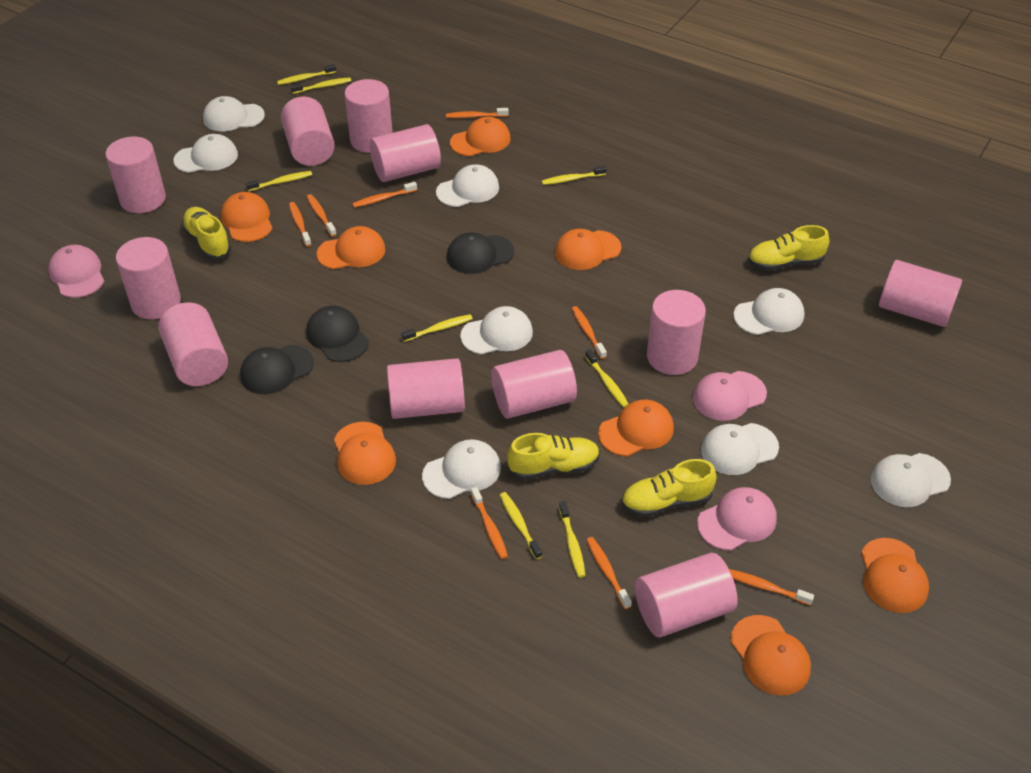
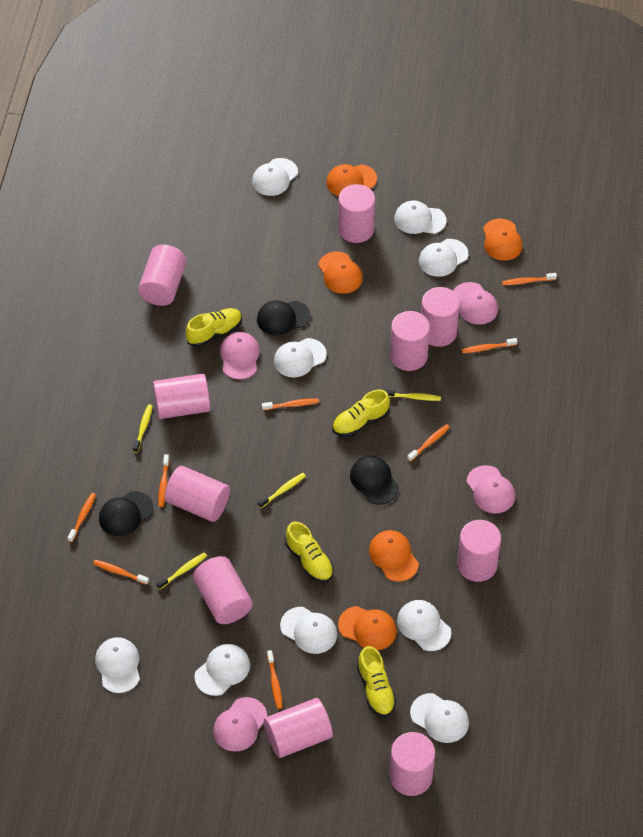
orange cap: 8 -> 5
pink cap: 3 -> 4
pink cylinder: 11 -> 10
white cap: 8 -> 9
yellow toothbrush: 8 -> 4

